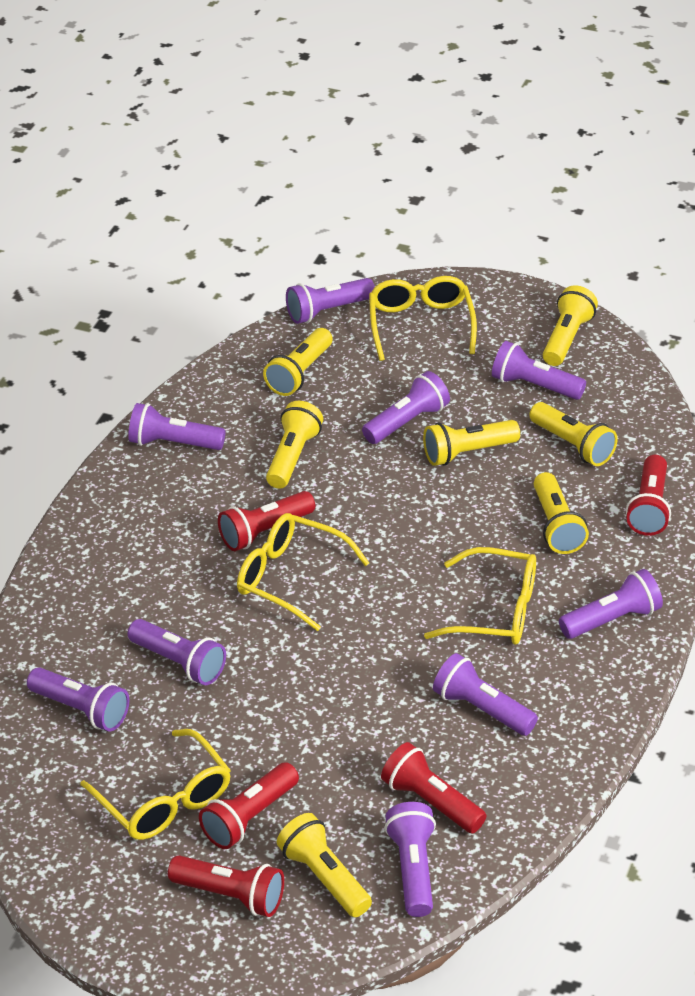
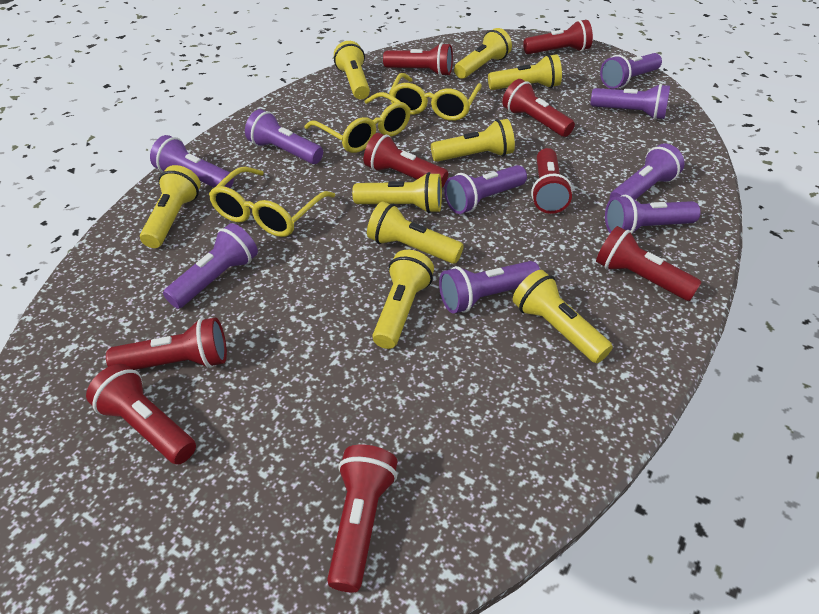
red flashlight: 5 -> 9
yellow flashlight: 7 -> 9
yellow glasses: 4 -> 3

